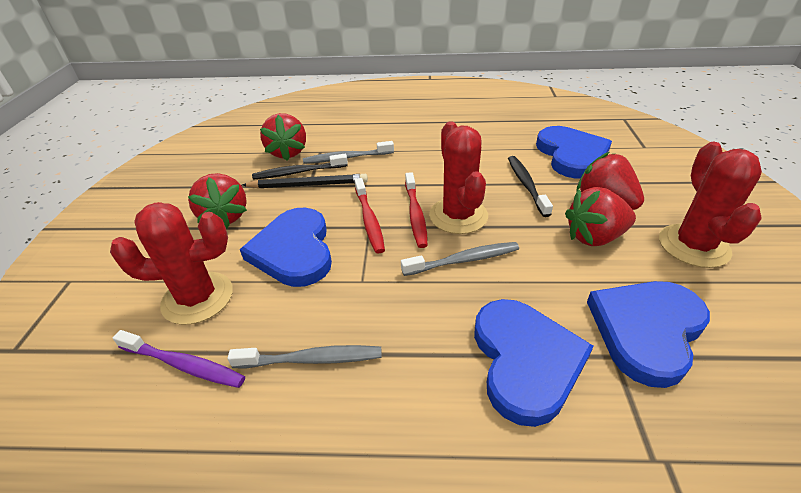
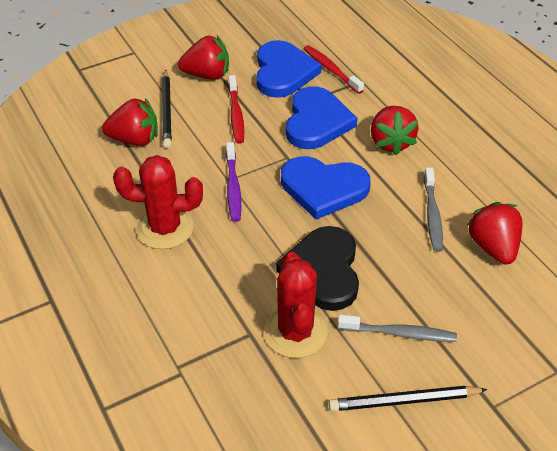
black heart: 0 -> 1
black pencil: 1 -> 2
black toothbrush: 2 -> 0
blue heart: 4 -> 3
grey toothbrush: 3 -> 2
red cactus: 3 -> 2

